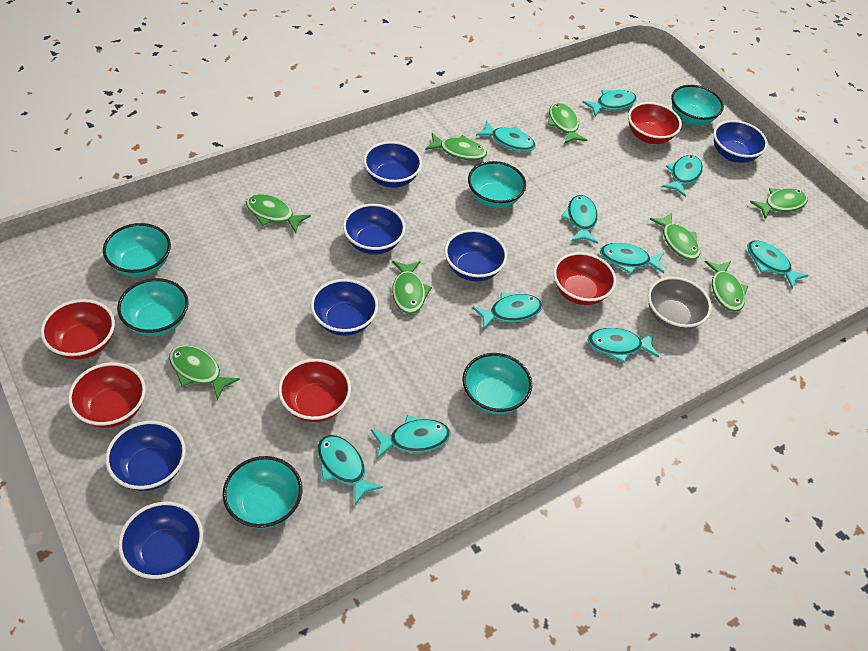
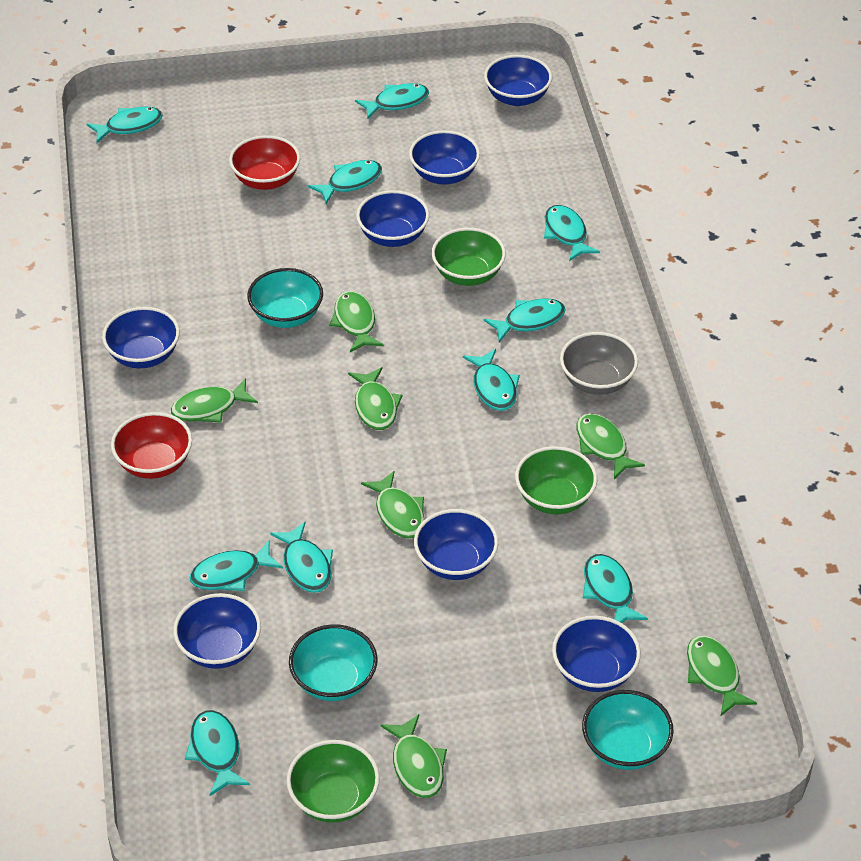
green bowl: 0 -> 3
green fish: 8 -> 7
red bowl: 5 -> 2
turquoise bowl: 6 -> 3

